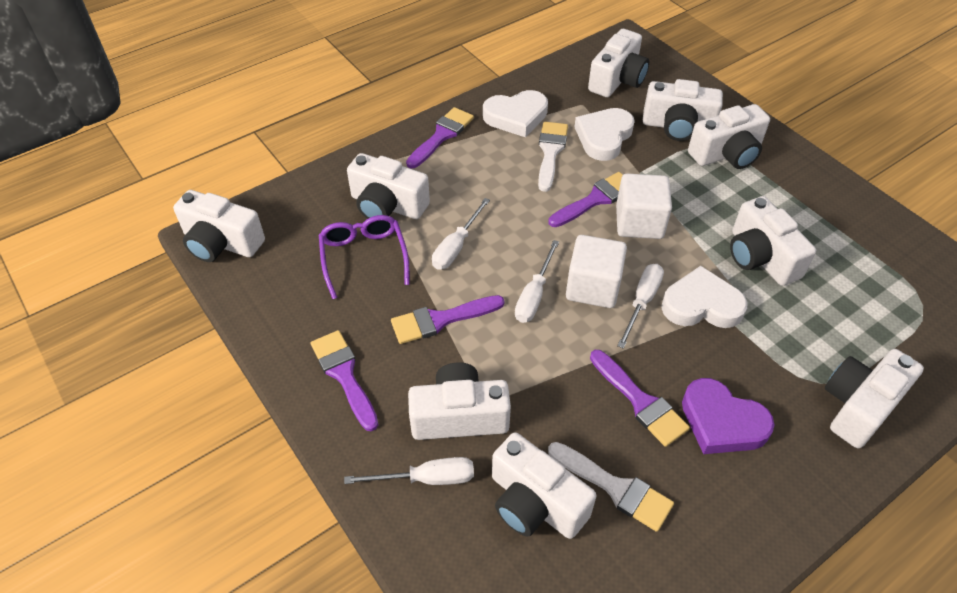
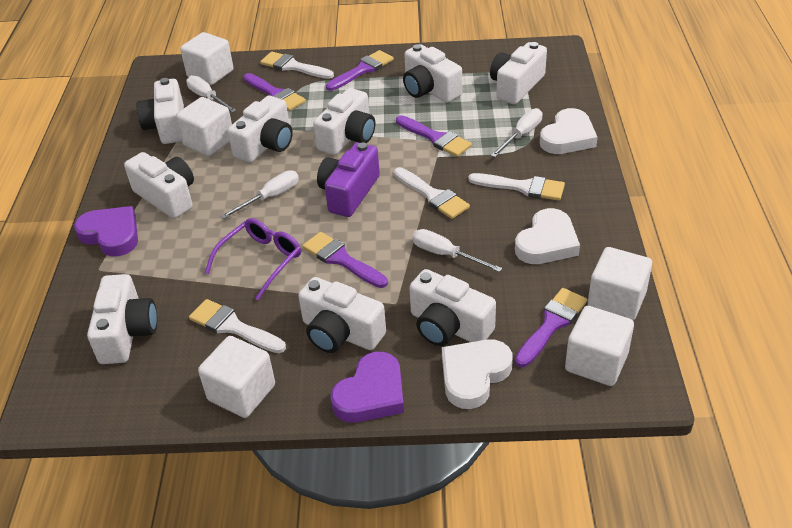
purple camera: 0 -> 1
purple heart: 1 -> 2
white brush: 2 -> 4
white cube: 2 -> 5

